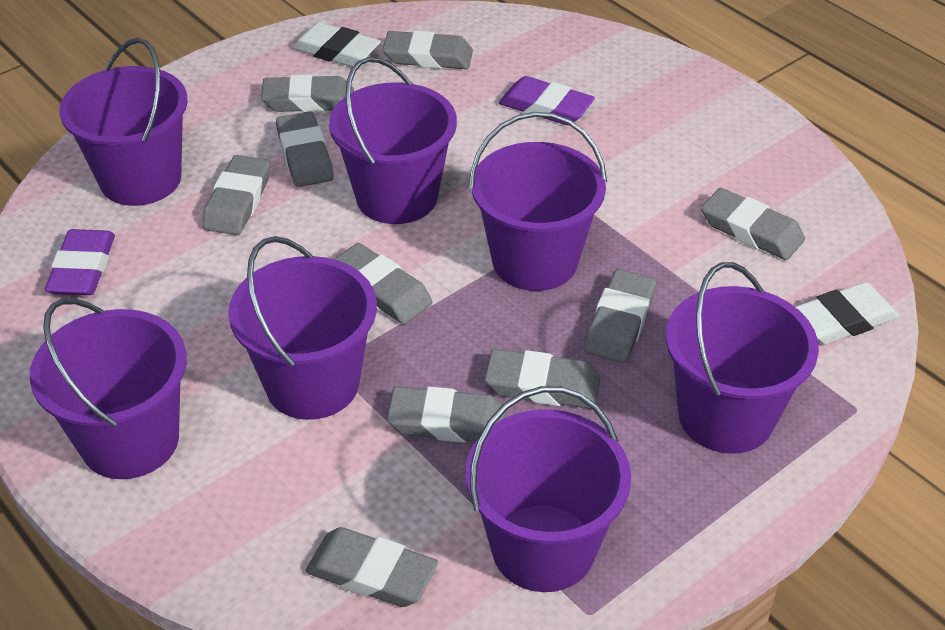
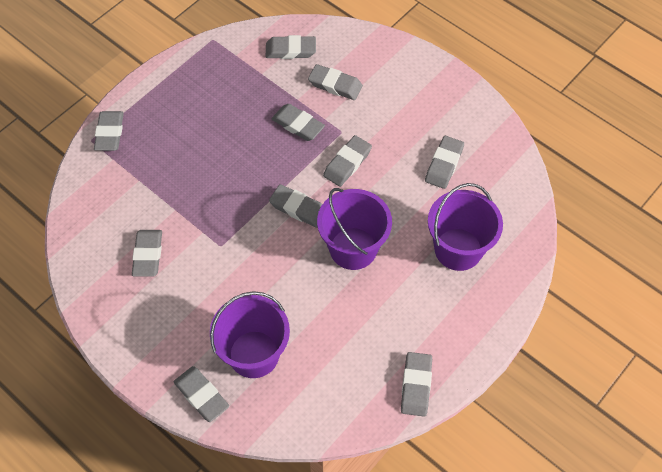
purple bucket: 7 -> 3
purple eraser: 2 -> 0
white eraser: 2 -> 0

